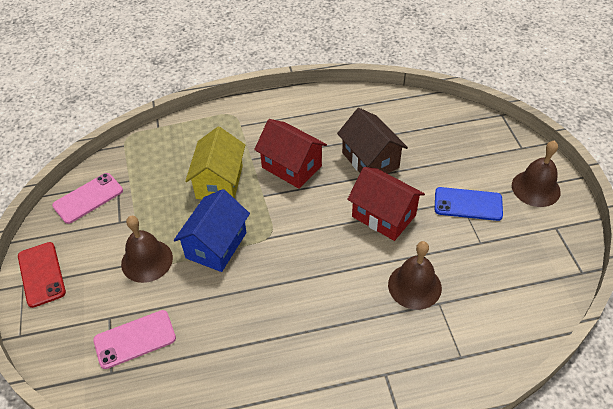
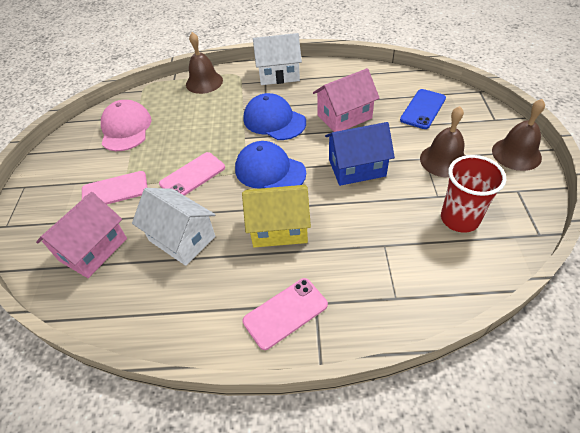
blue cap: 0 -> 2
brown house: 1 -> 0
pink cap: 0 -> 1
pink house: 0 -> 2
pink phone: 2 -> 3
red cup: 0 -> 1
red house: 2 -> 0
red phone: 1 -> 0
white house: 0 -> 2

